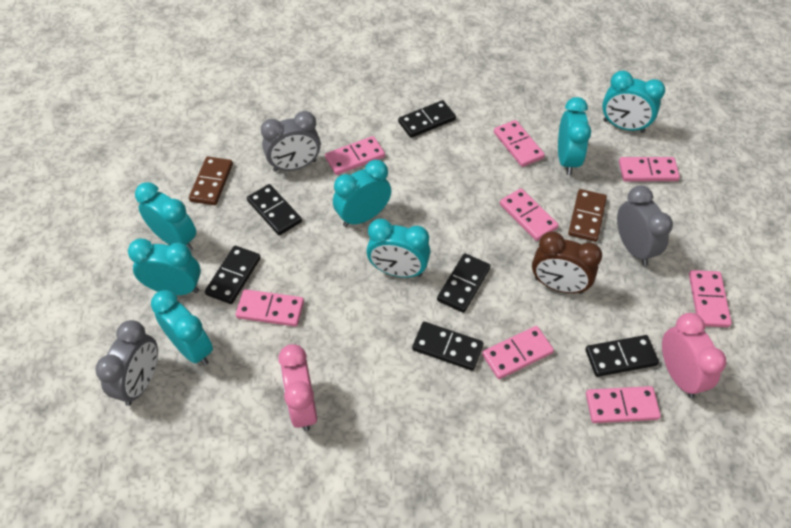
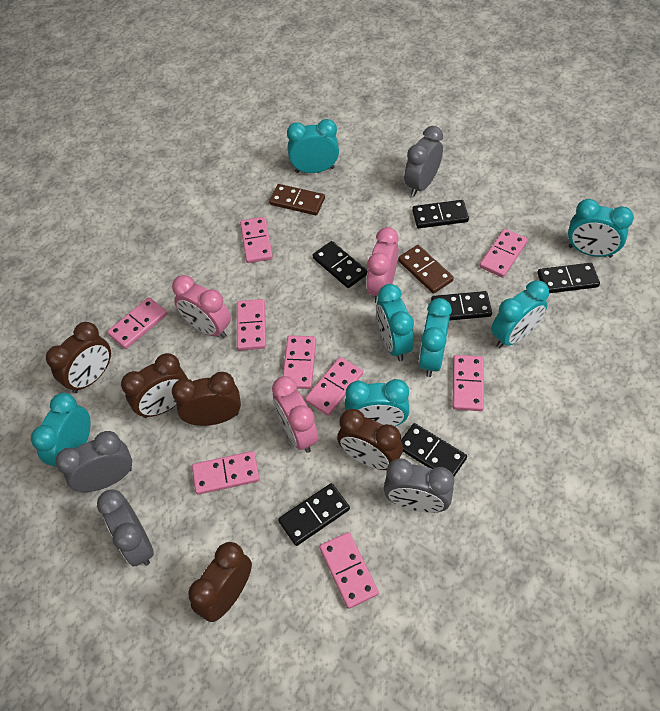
brown clock: 1 -> 5
grey clock: 3 -> 4
pink clock: 2 -> 3
pink domino: 8 -> 9

